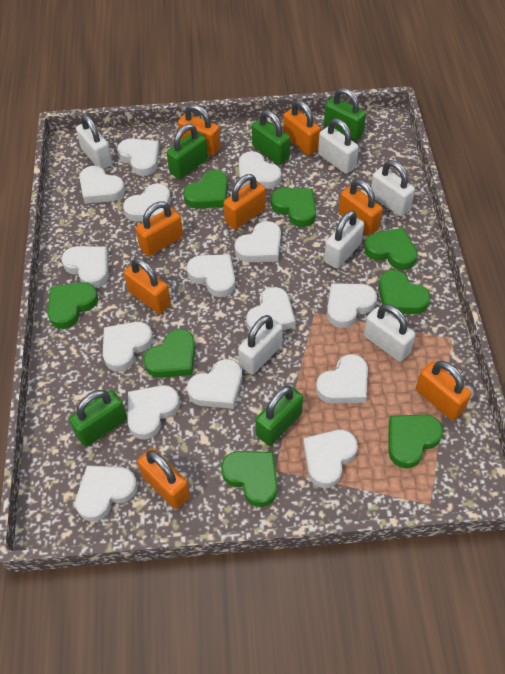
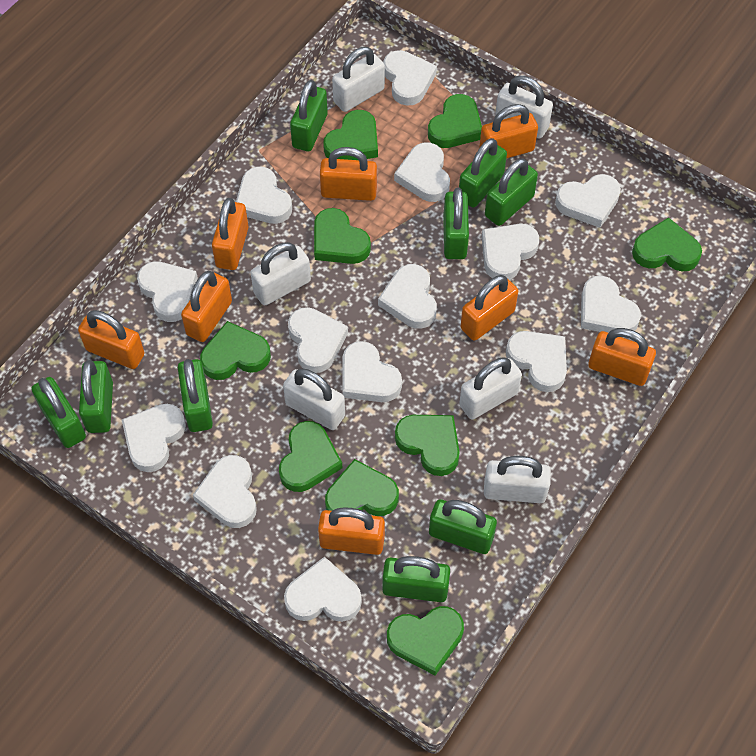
green heart: 8 -> 9
green padlock: 5 -> 9
white heart: 15 -> 14

